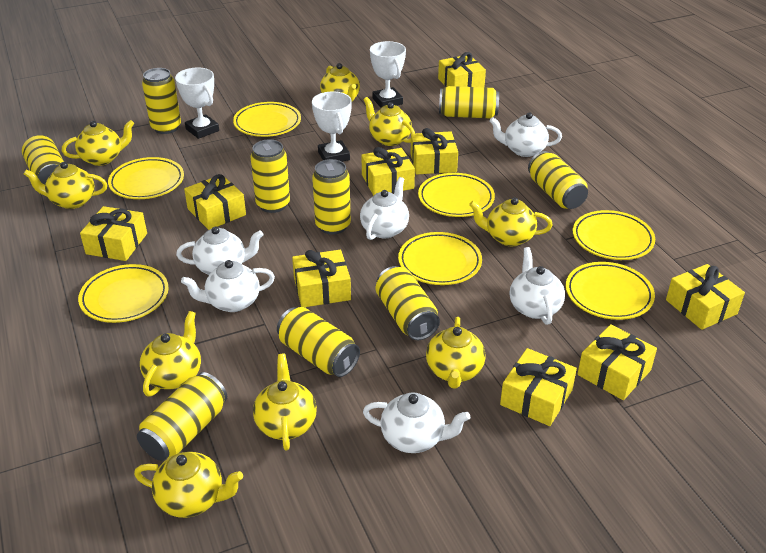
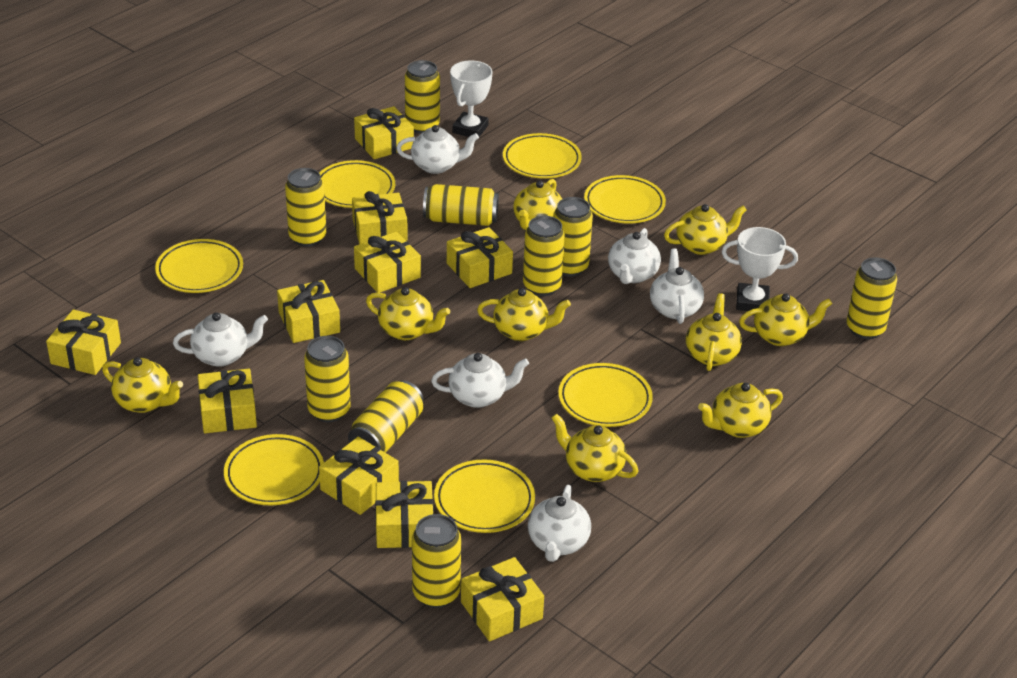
white trophy: 3 -> 2
yellow gift: 9 -> 10

